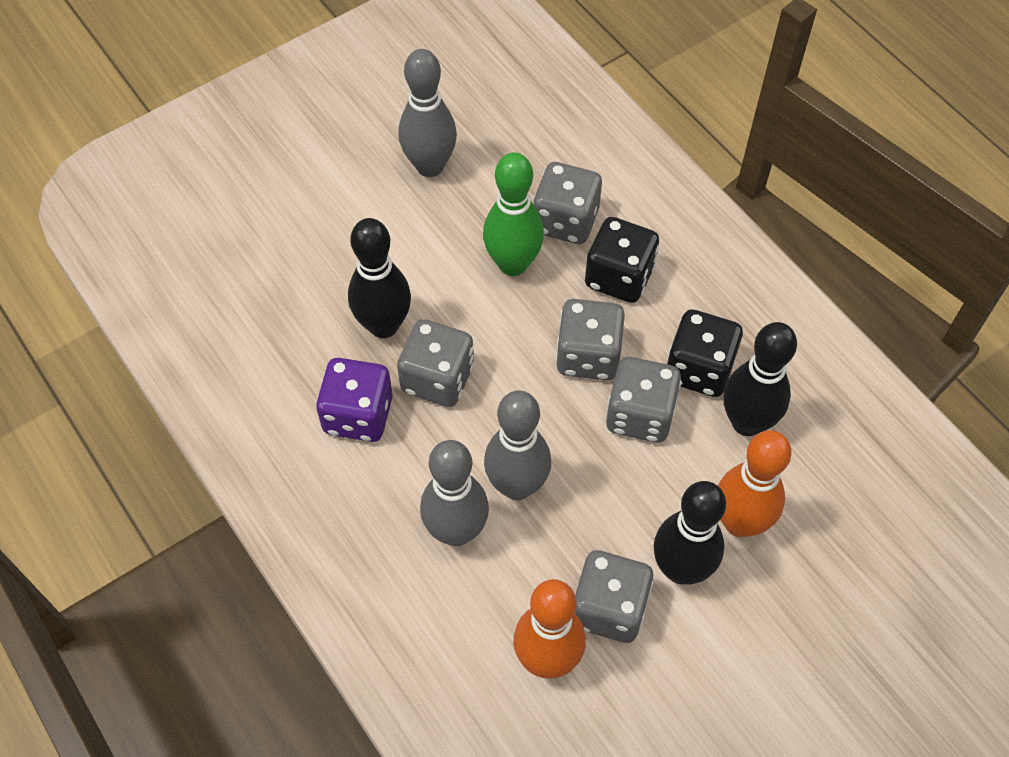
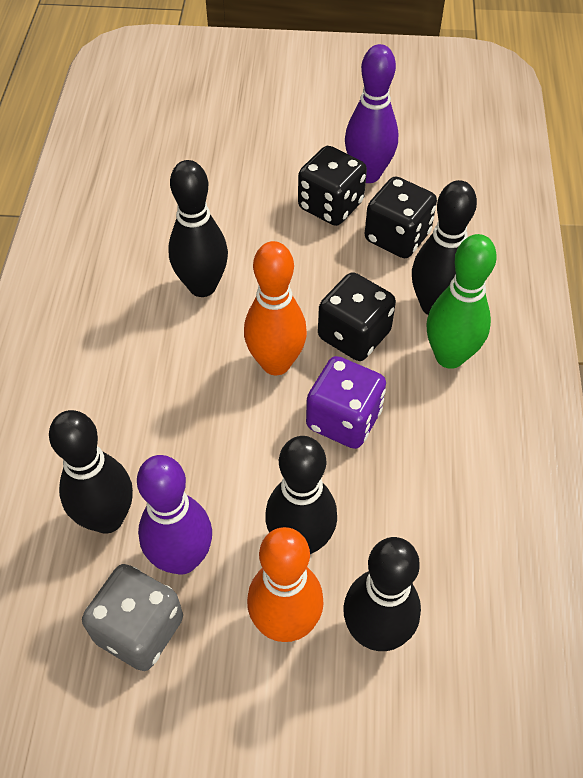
black bowling pin: 3 -> 5
black dice: 2 -> 3
grey bowling pin: 3 -> 0
grey dice: 5 -> 1
purple bowling pin: 0 -> 2

